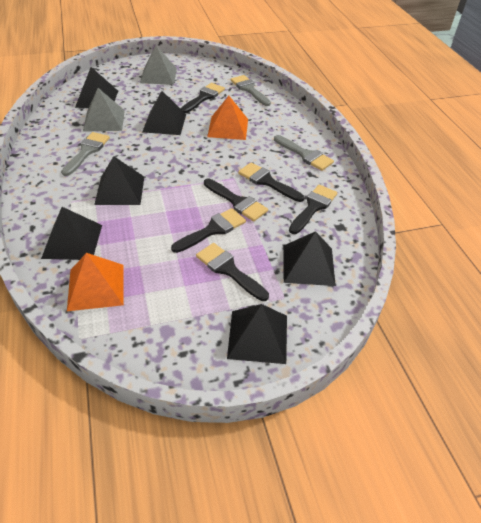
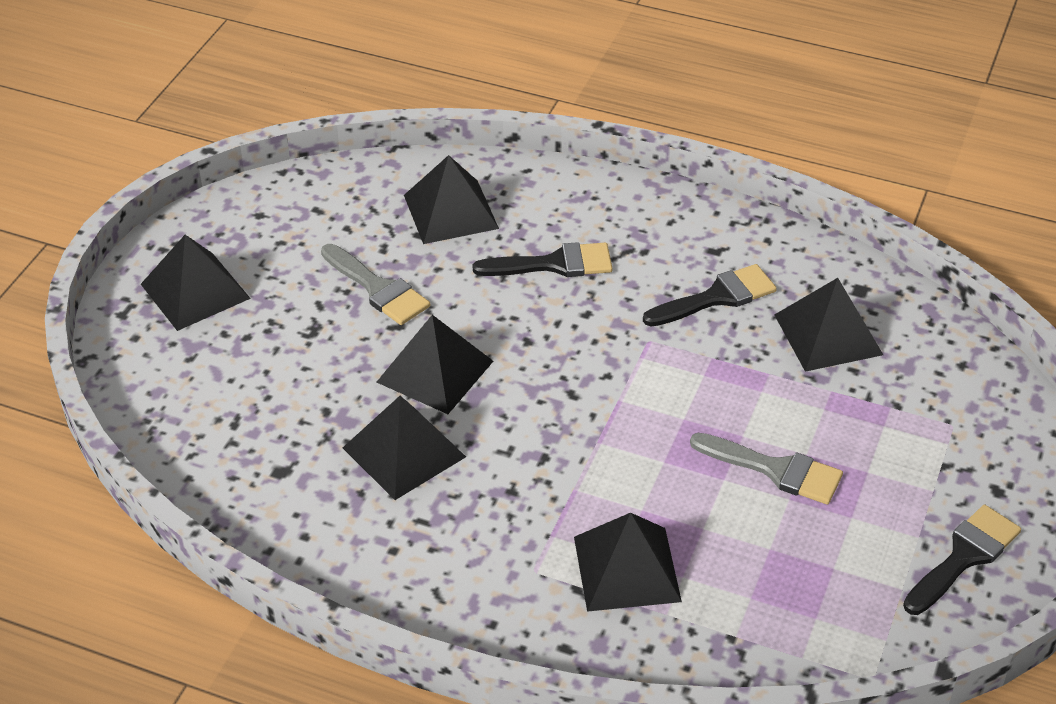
black brush: 6 -> 3
grey brush: 3 -> 2
grey pyramid: 2 -> 0
orange pyramid: 2 -> 0

